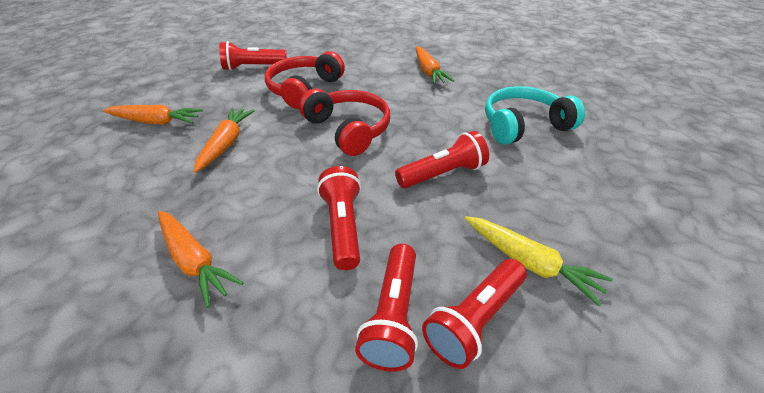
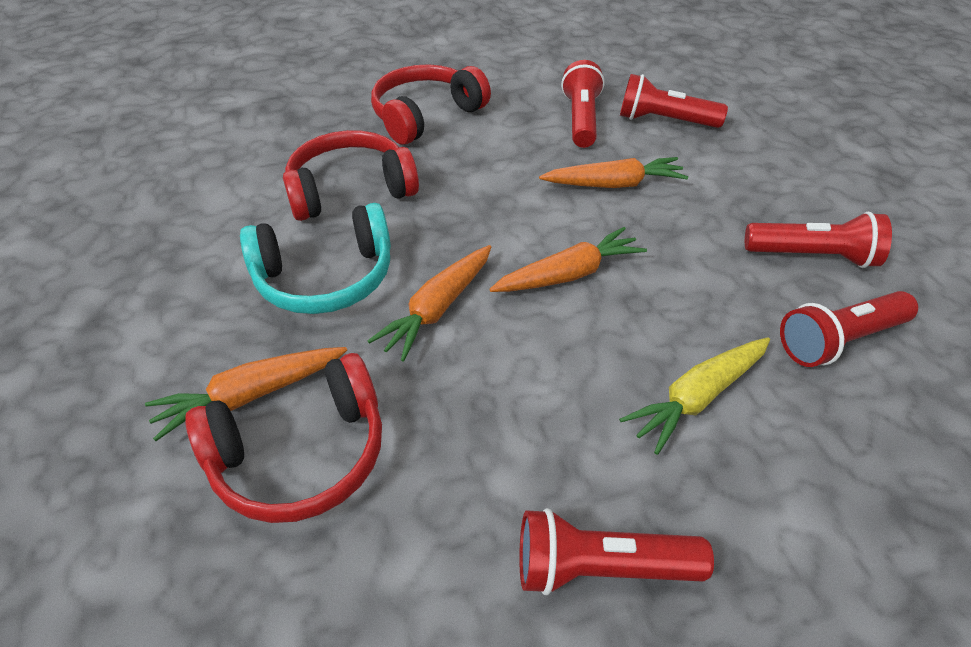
red headphones: 2 -> 3

